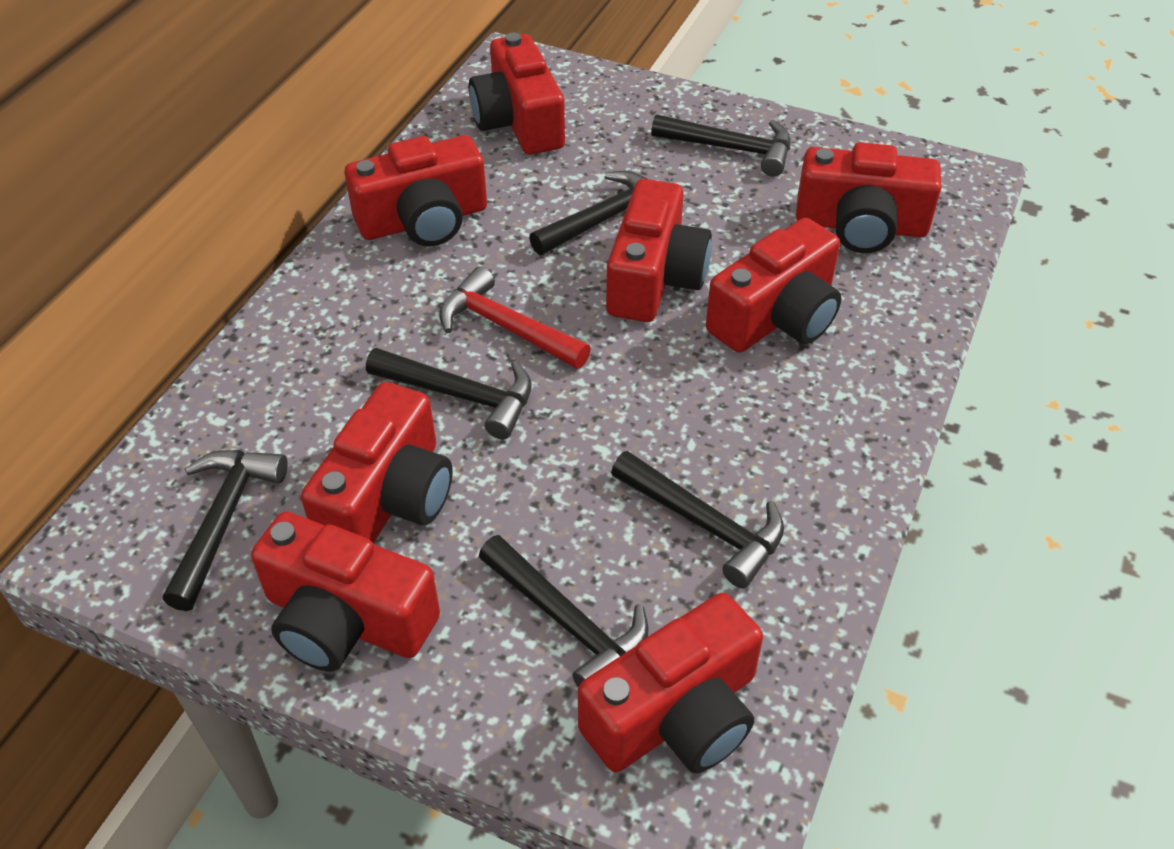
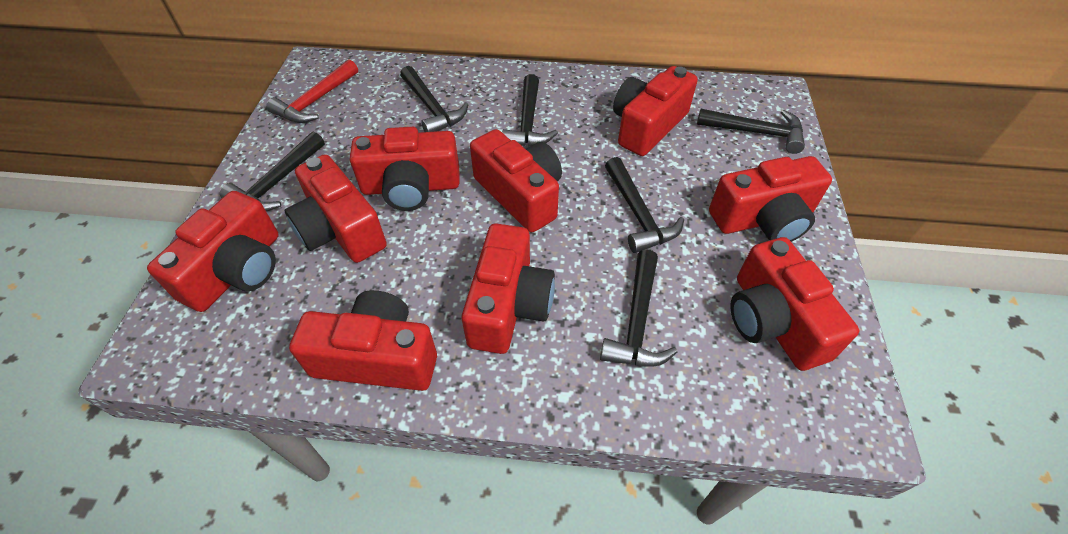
red camera: 8 -> 9

